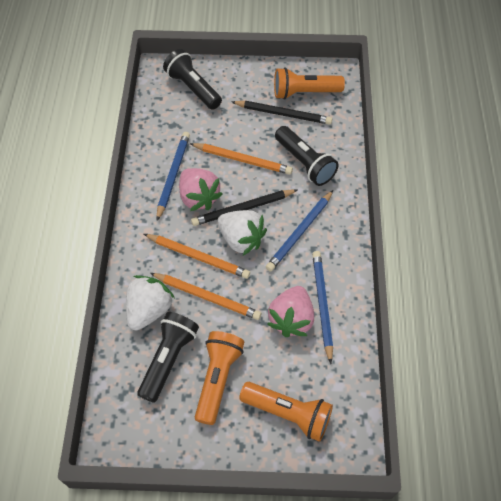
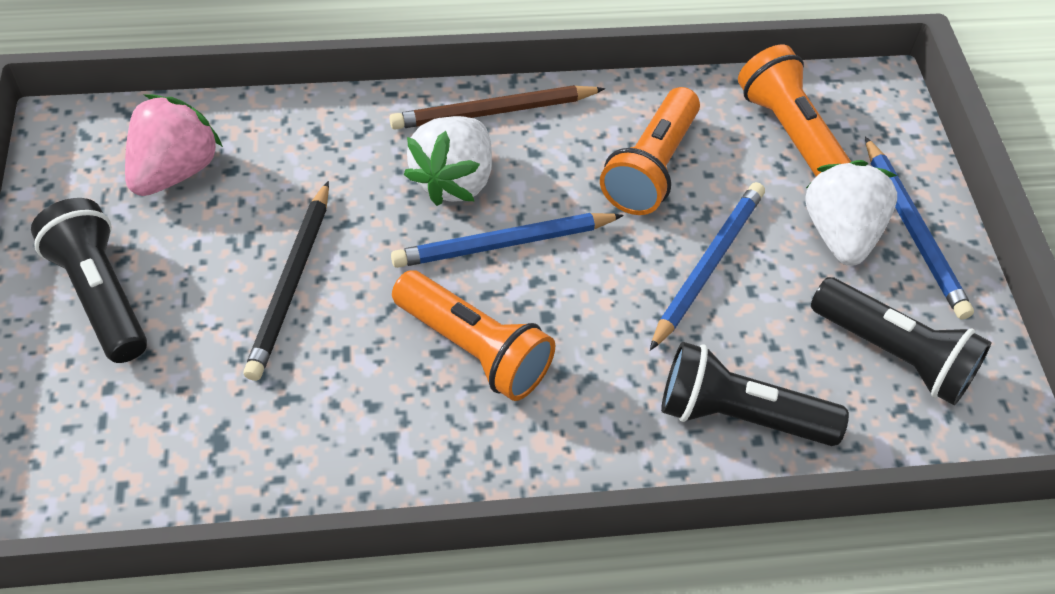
black pencil: 2 -> 1
brown pencil: 0 -> 1
orange pencil: 3 -> 0
pink strawberry: 2 -> 1

